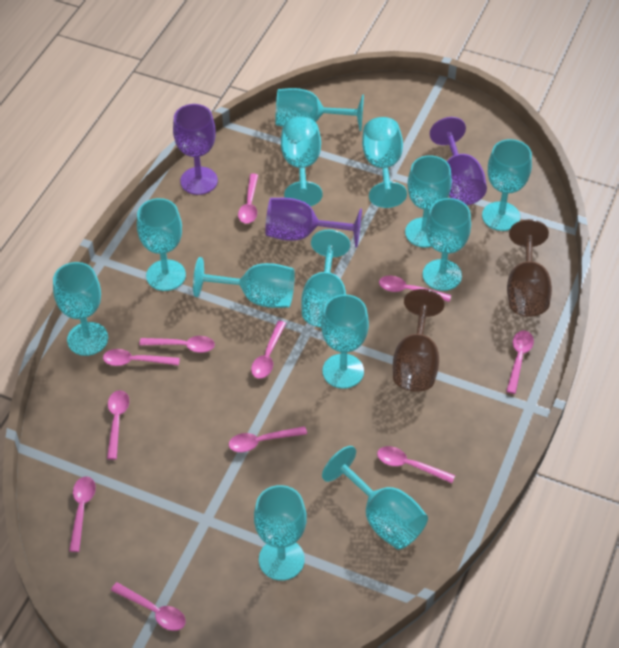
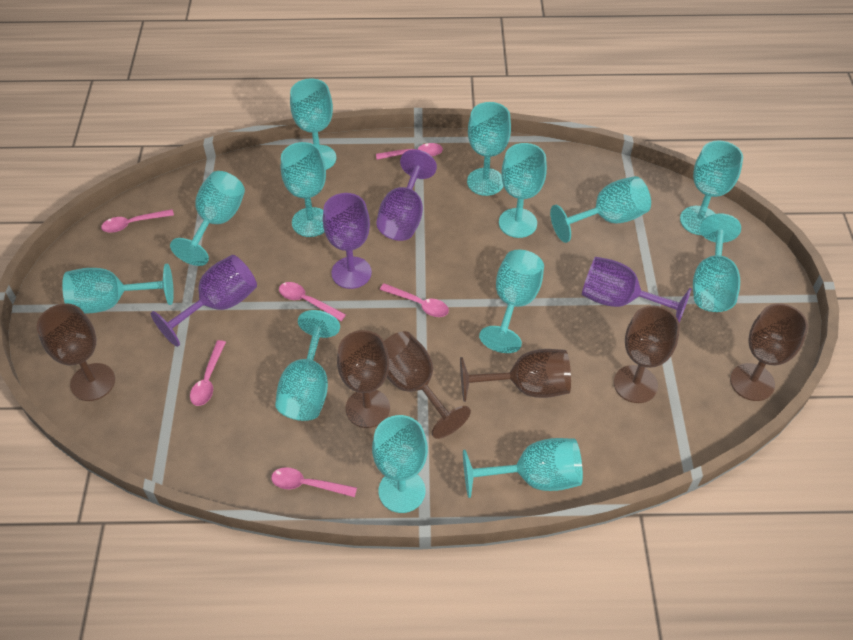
brown goblet: 2 -> 6
pink spoon: 11 -> 6
purple goblet: 3 -> 4

